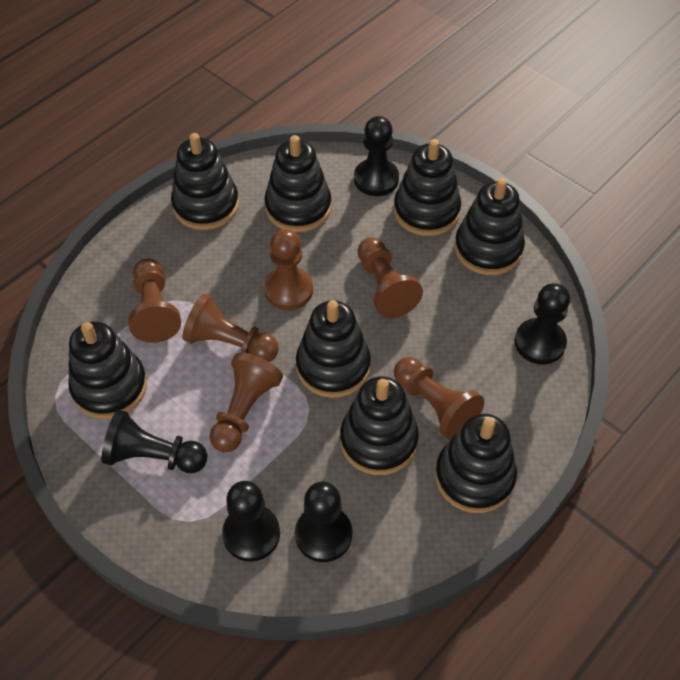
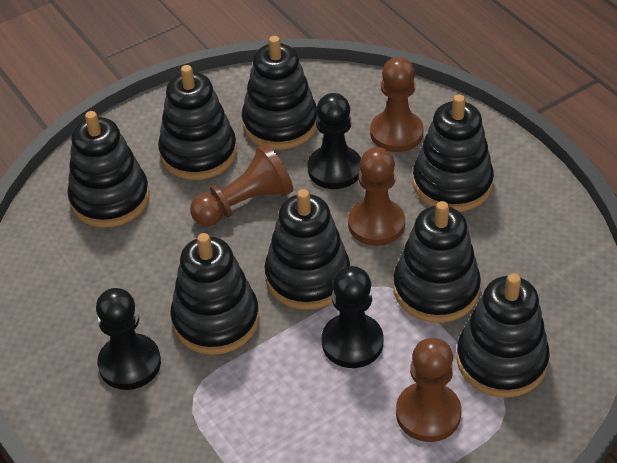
black pawn: 5 -> 3
brown pawn: 6 -> 4

